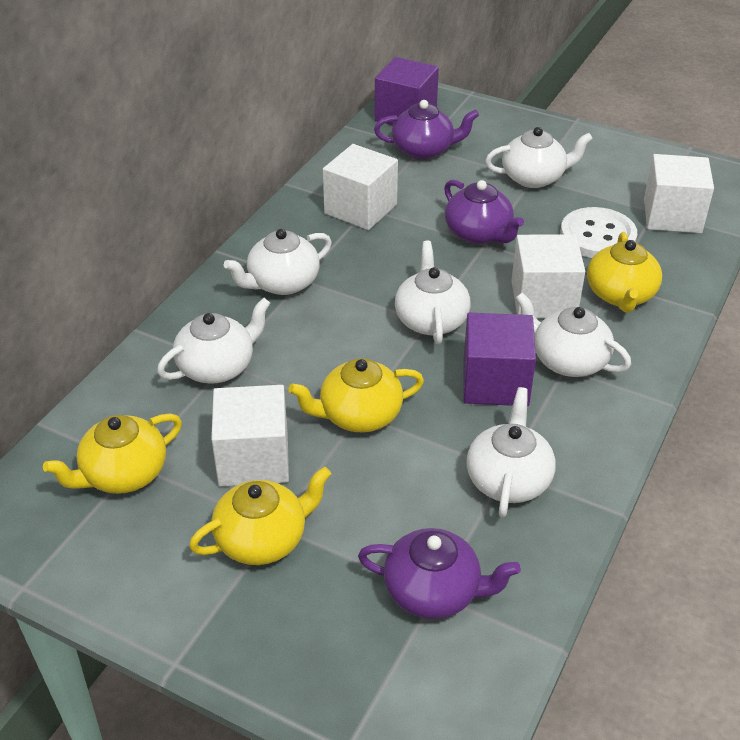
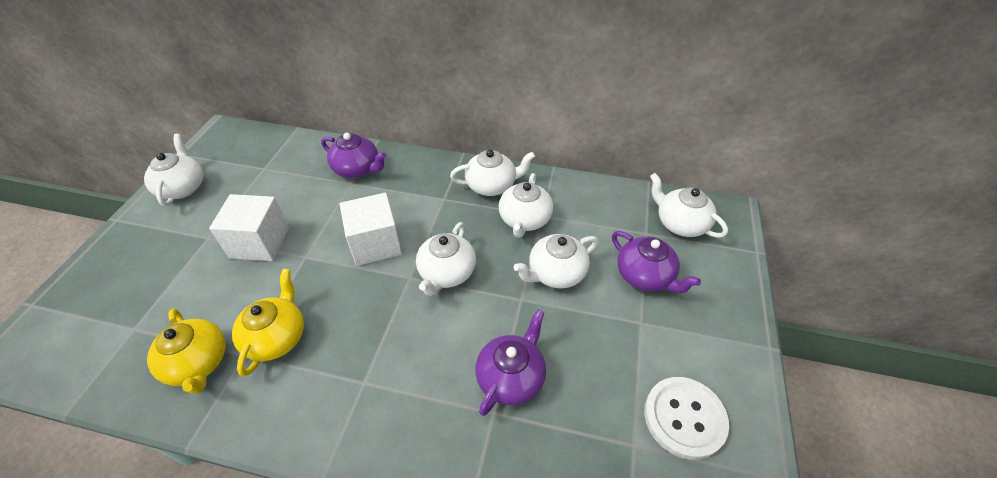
purple cube: 2 -> 0
white cube: 4 -> 2
yellow teapot: 4 -> 2

